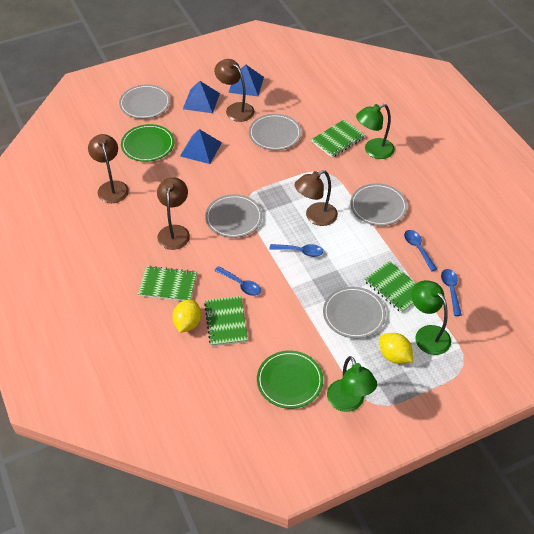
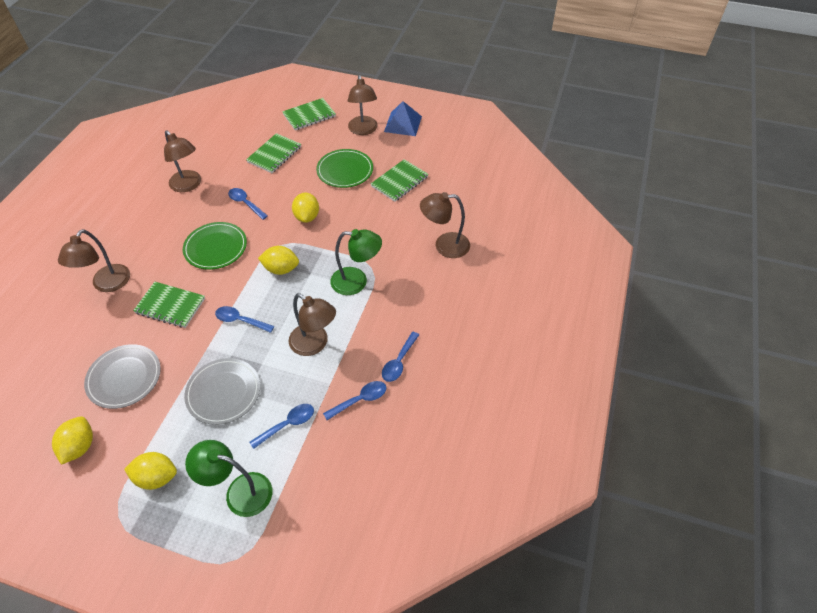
blue pyramid: 3 -> 1
blue spoon: 4 -> 5
brown lamp: 4 -> 5
green lamp: 3 -> 2
grey plate: 5 -> 2
yellow lemon: 2 -> 4

